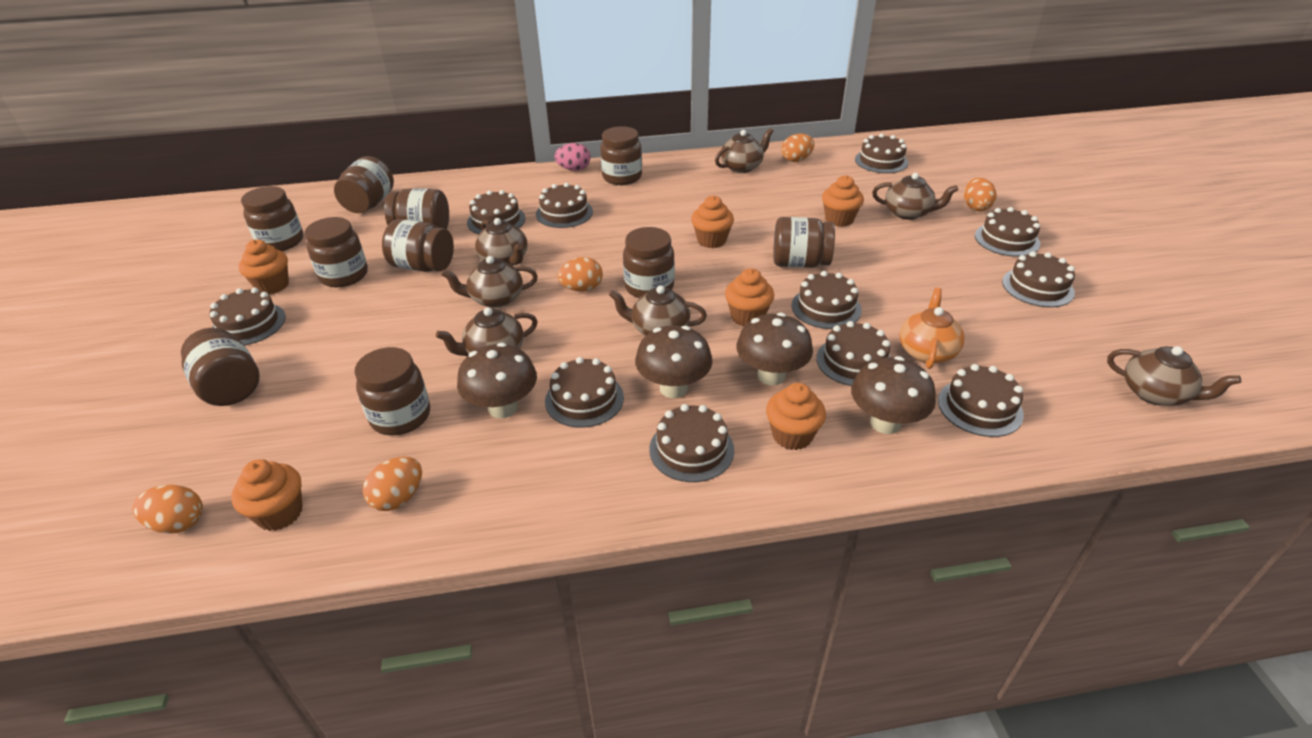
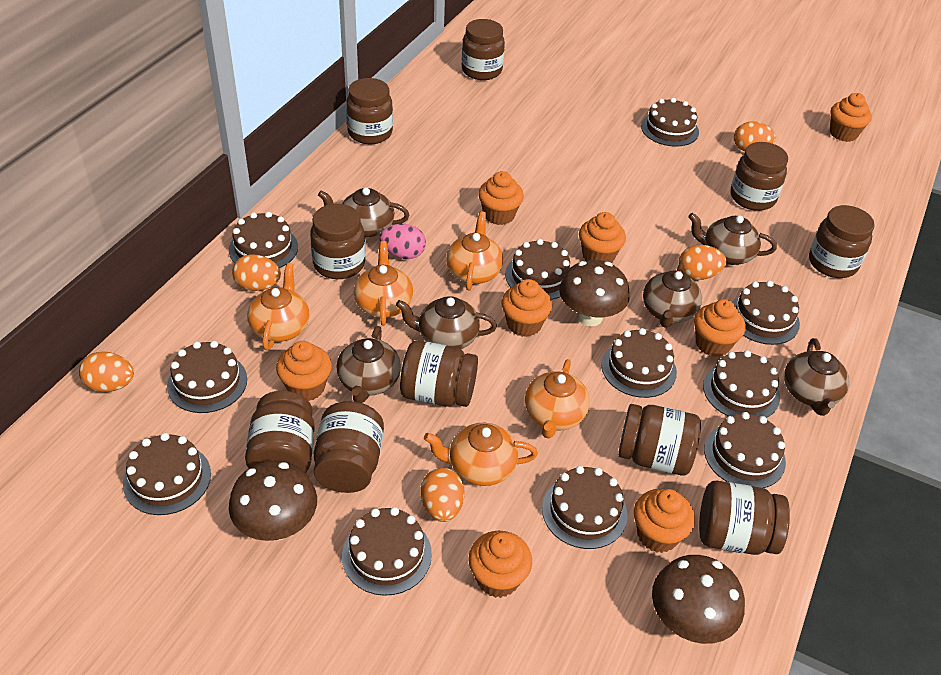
brown mushroom: 4 -> 3
brown teapot: 7 -> 6
orange cupcake: 6 -> 8
orange teapot: 1 -> 5

